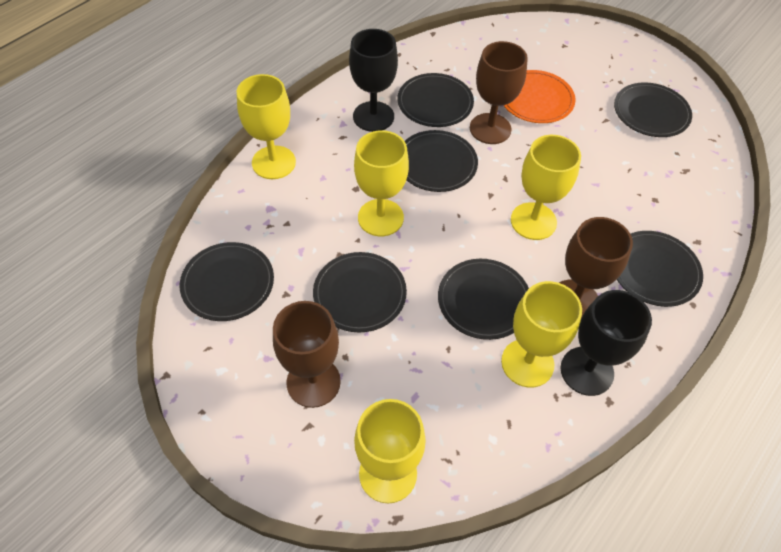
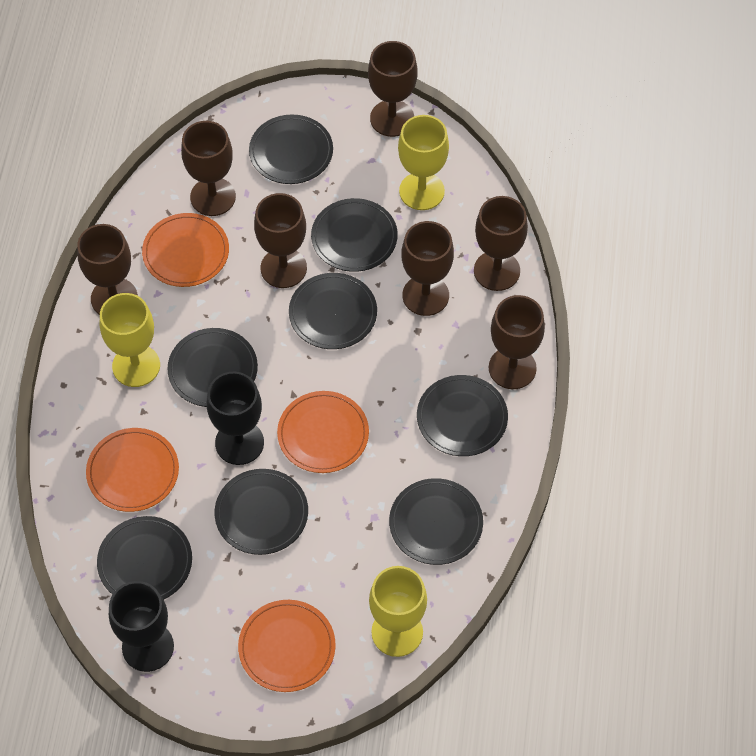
black plate: 7 -> 8
brown goblet: 3 -> 7
orange plate: 1 -> 4
yellow goblet: 5 -> 3

